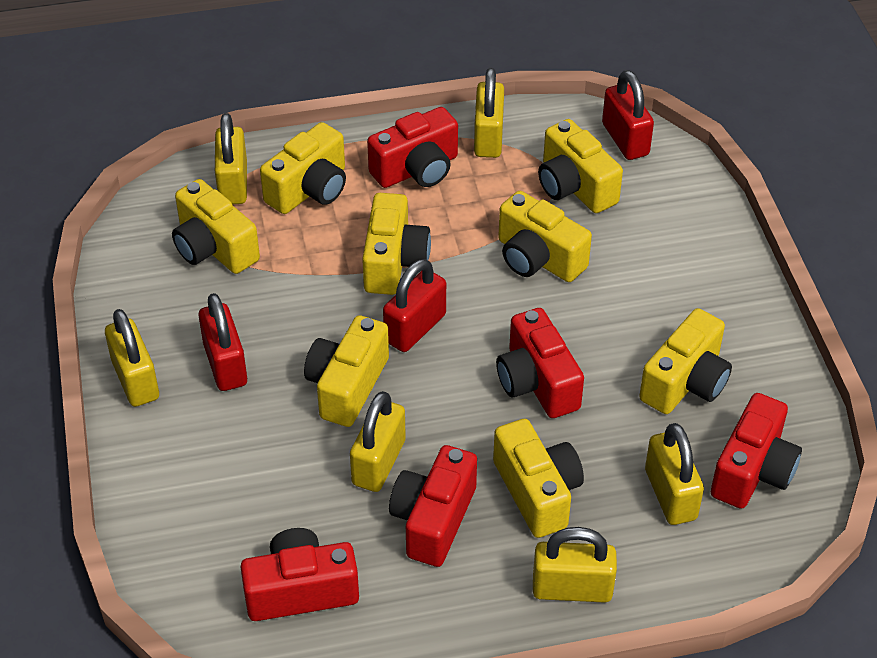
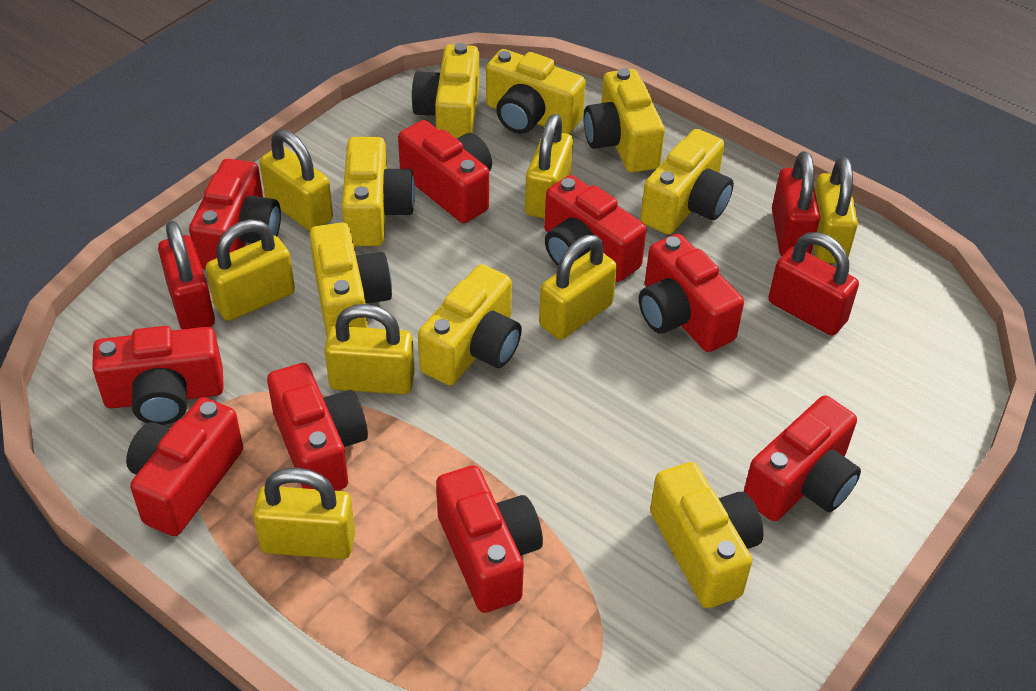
red camera: 5 -> 9
yellow padlock: 6 -> 7

